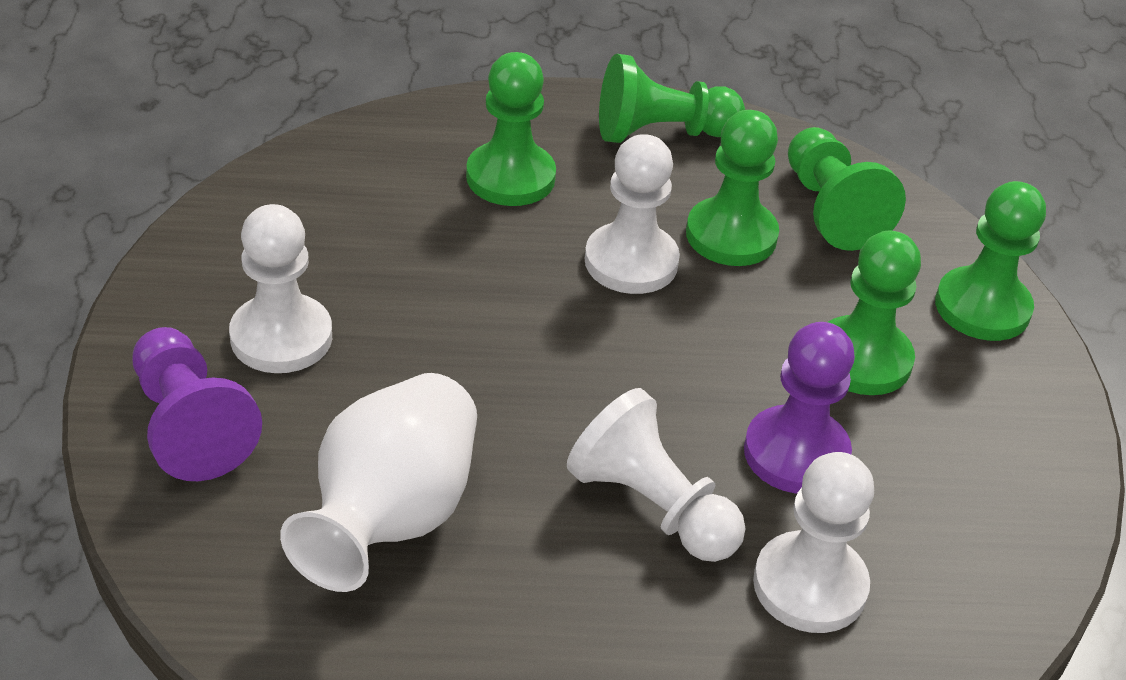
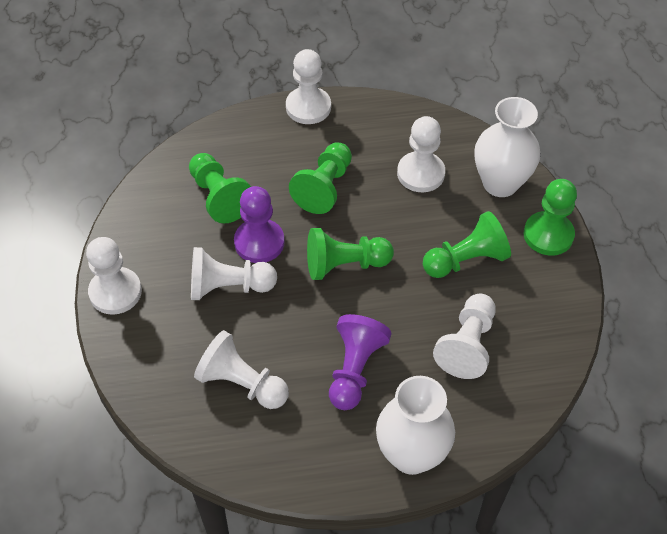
green pawn: 6 -> 5
white pawn: 4 -> 6
white vase: 1 -> 2

